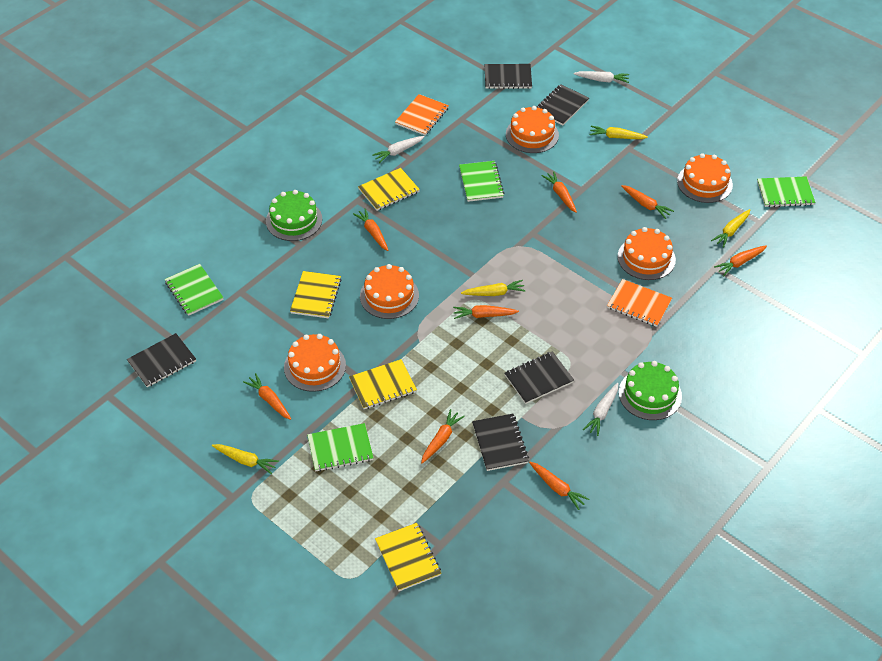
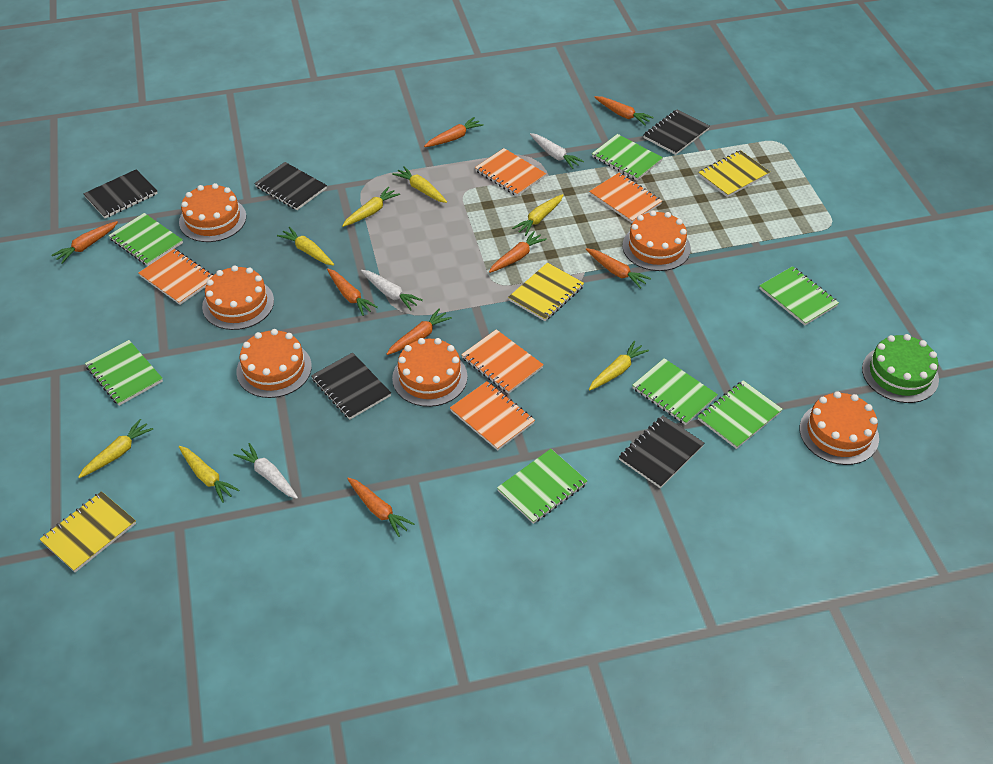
green cake: 2 -> 1
green notebook: 4 -> 7
orange cake: 5 -> 6
orange notebook: 2 -> 5
yellow carrot: 4 -> 7
yellow notebook: 4 -> 3

